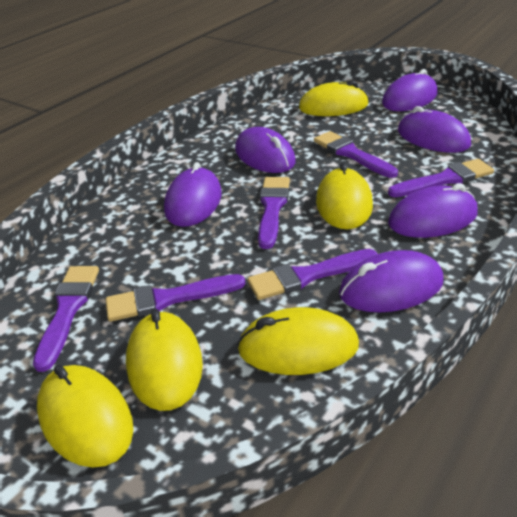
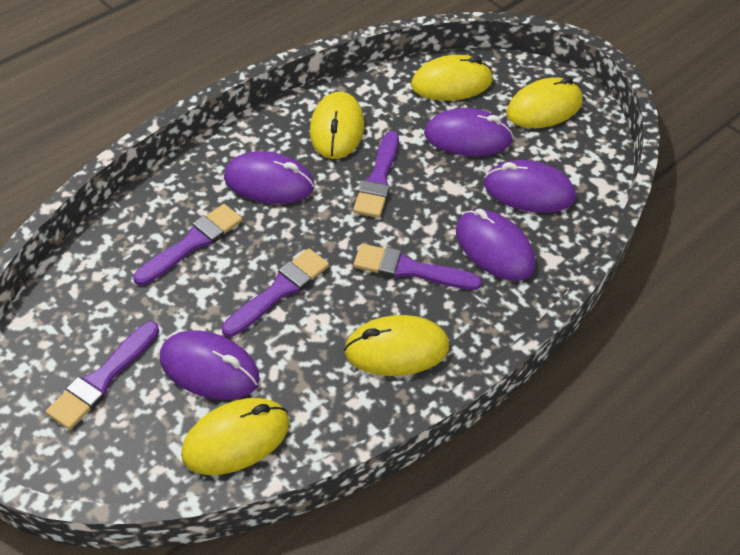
purple brush: 6 -> 5
purple mouse: 6 -> 5

